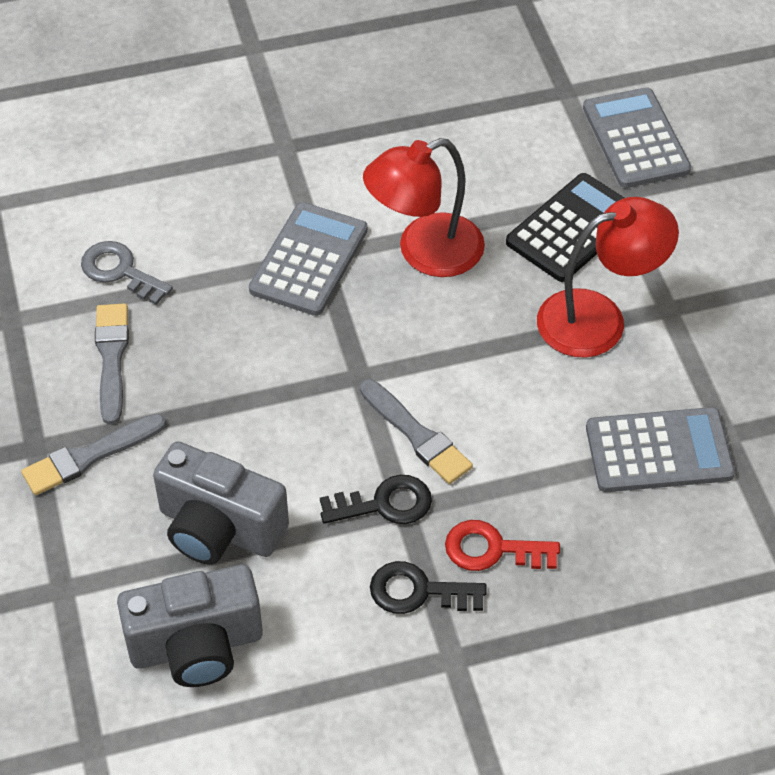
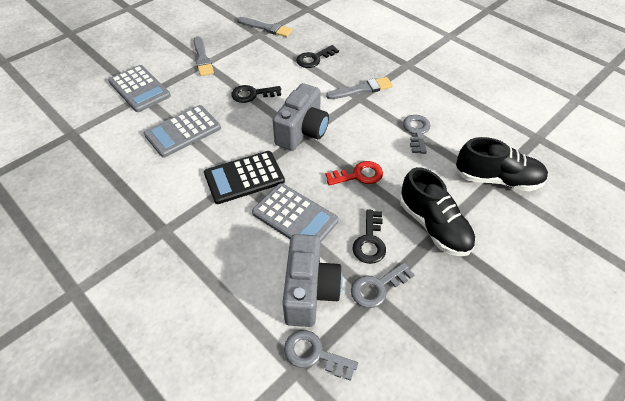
black key: 2 -> 3
black shoe: 0 -> 2
grey key: 1 -> 3
red lamp: 2 -> 0

